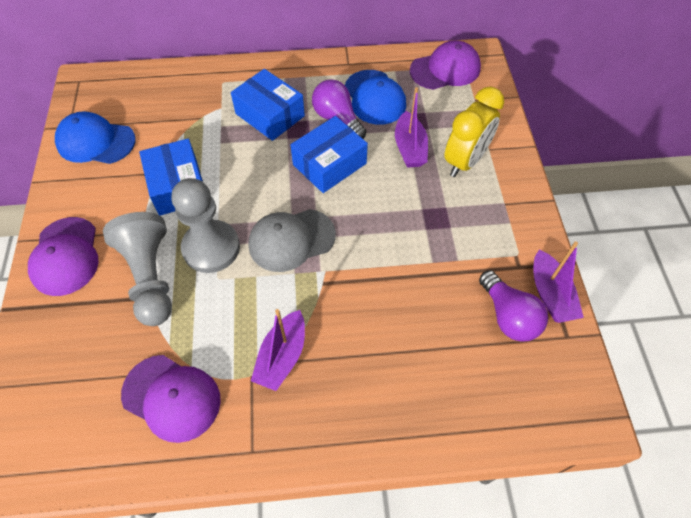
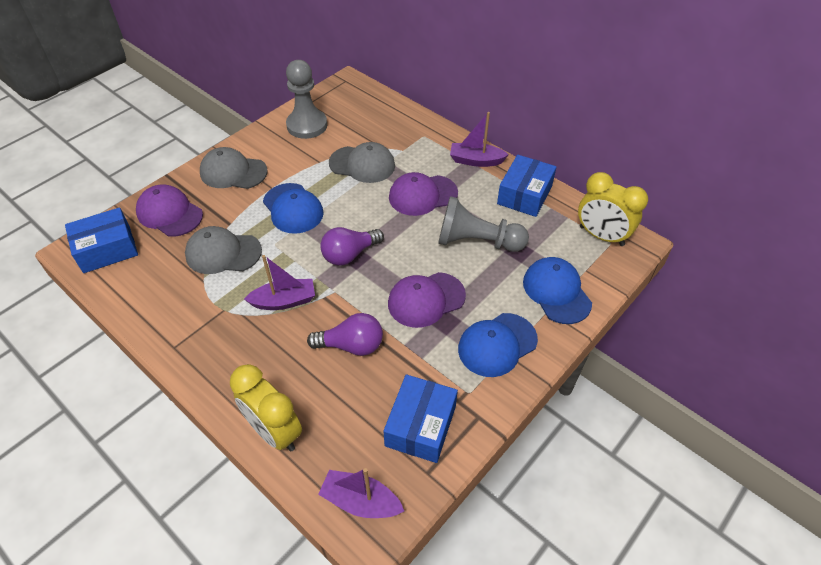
blue cap: 2 -> 3
grey cap: 1 -> 3
yellow clock: 1 -> 2

